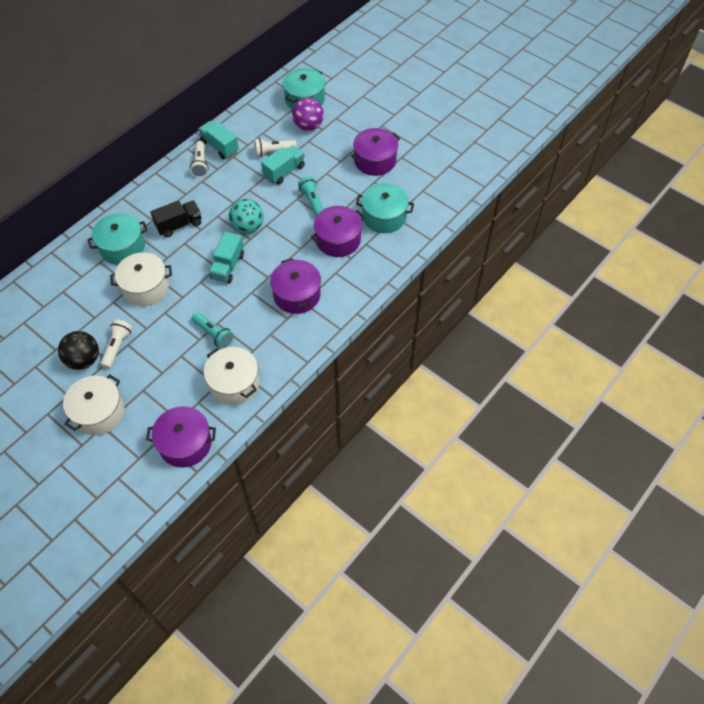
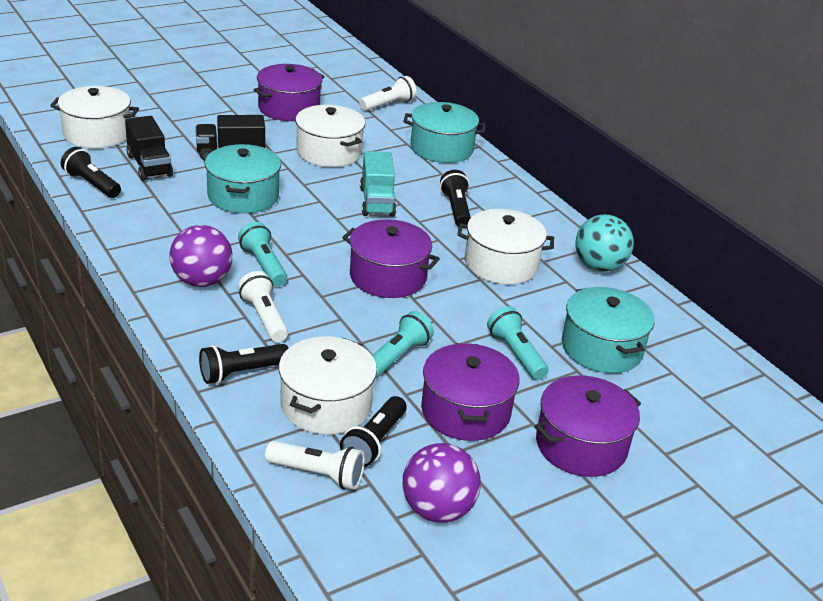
black ball: 1 -> 0
black flashlight: 0 -> 4
black truck: 1 -> 2
purple ball: 1 -> 2
turquoise flashlight: 2 -> 3
turquoise truck: 3 -> 1
white pot: 3 -> 4

